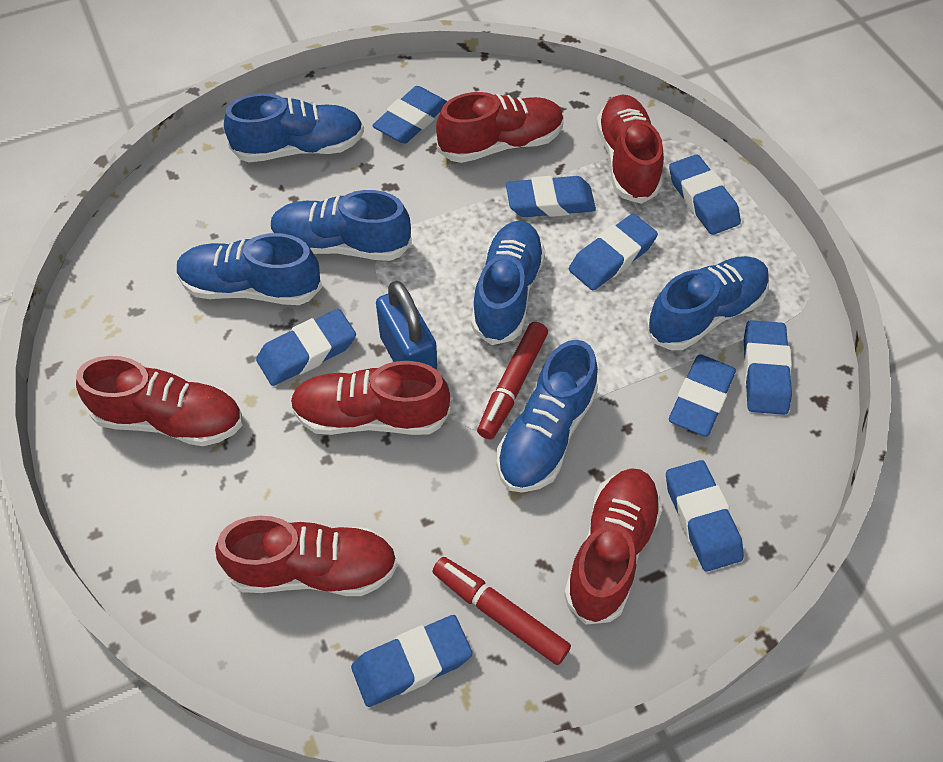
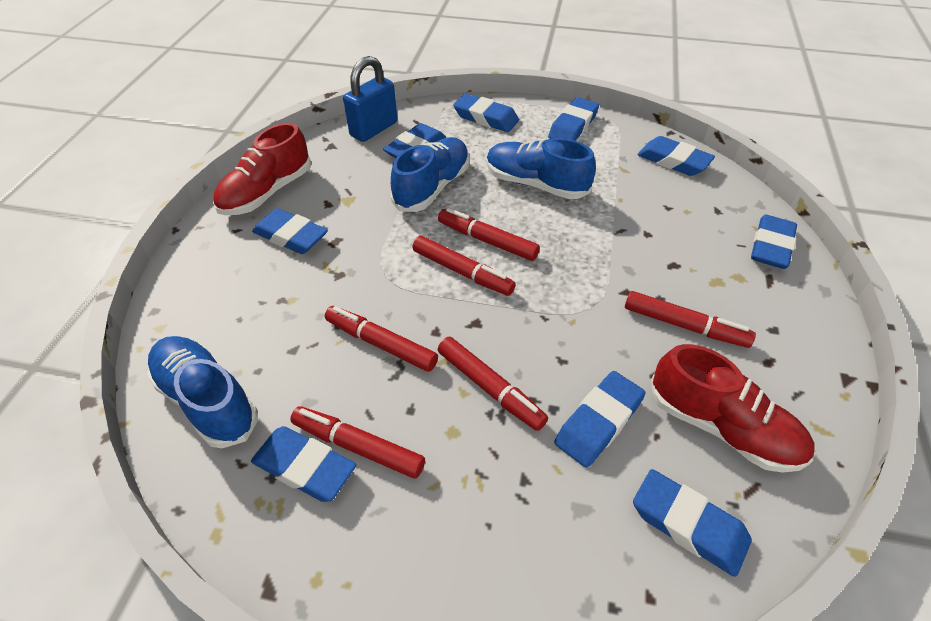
blue shoe: 6 -> 3
red marker: 2 -> 6
red shoe: 6 -> 2

